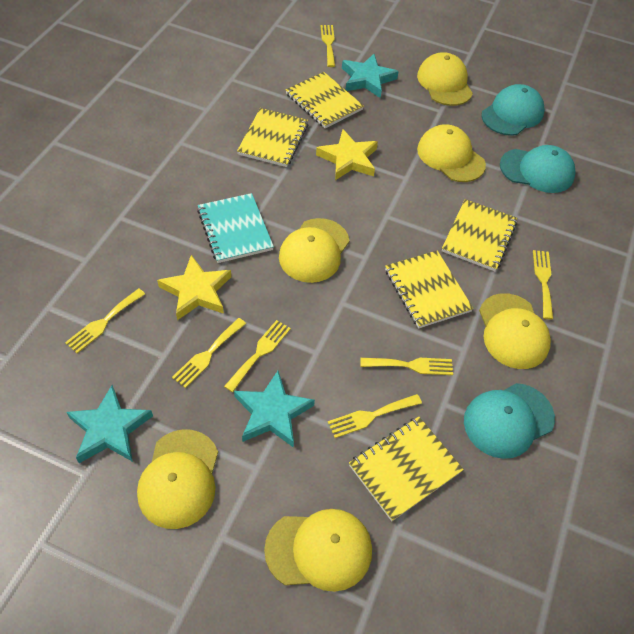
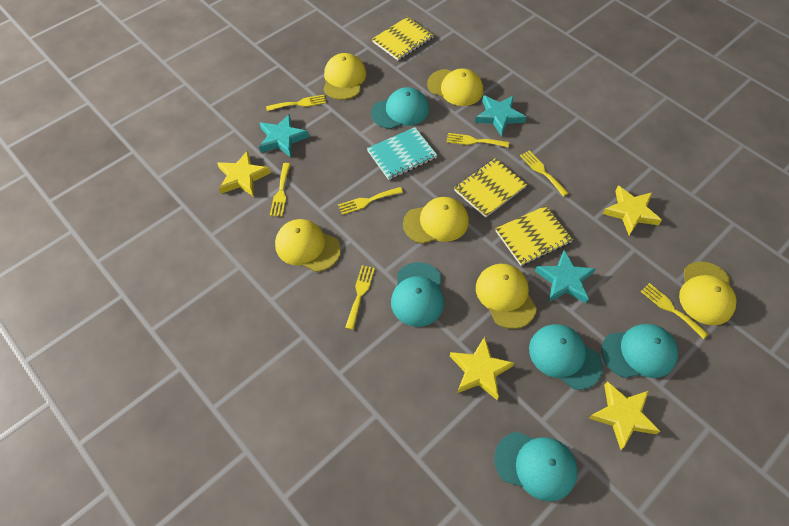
turquoise cap: 3 -> 5
yellow notebook: 5 -> 3
yellow star: 2 -> 4

